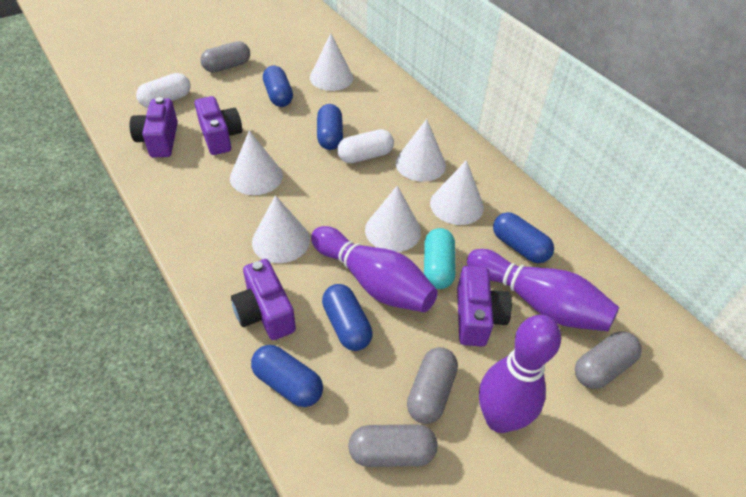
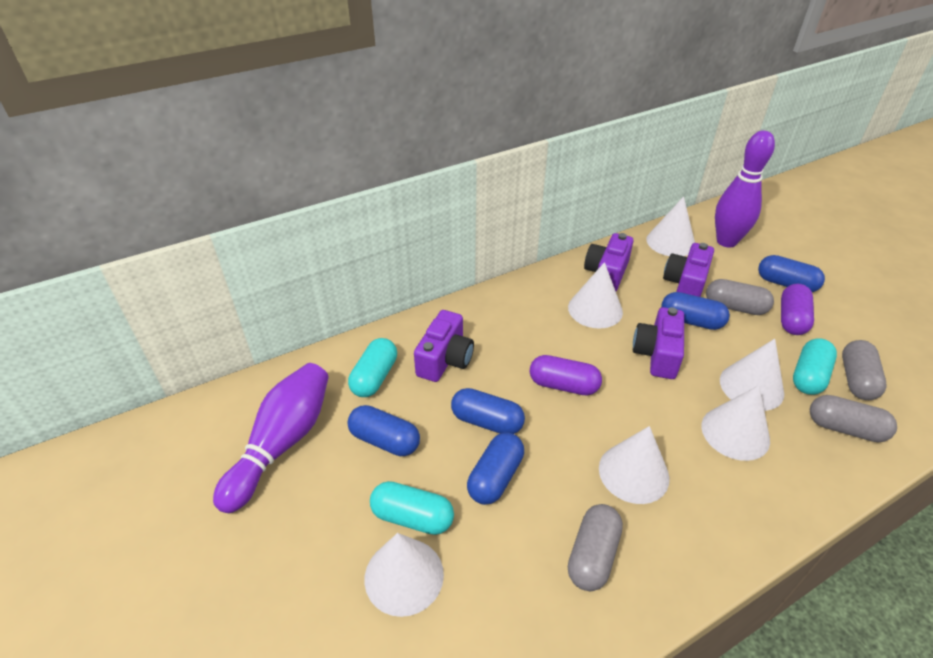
purple bowling pin: 3 -> 2
purple capsule: 0 -> 2
turquoise capsule: 1 -> 3
white capsule: 2 -> 0

